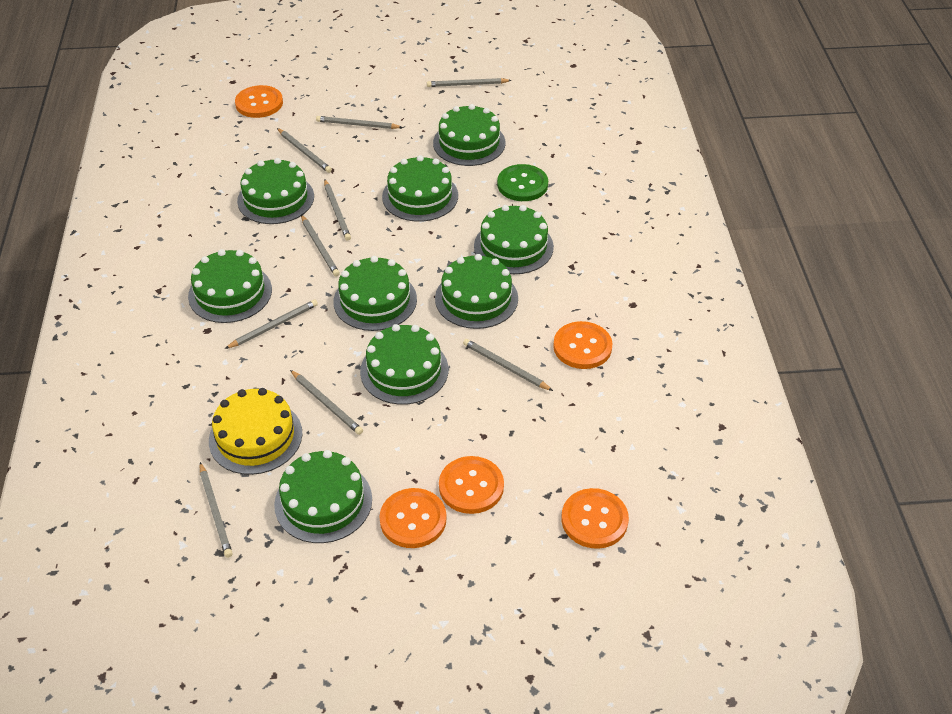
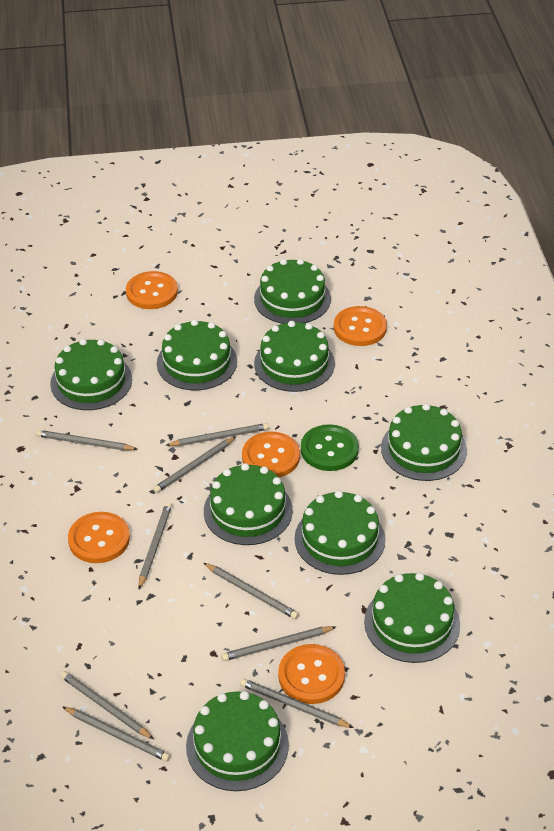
yellow cake: 1 -> 0

